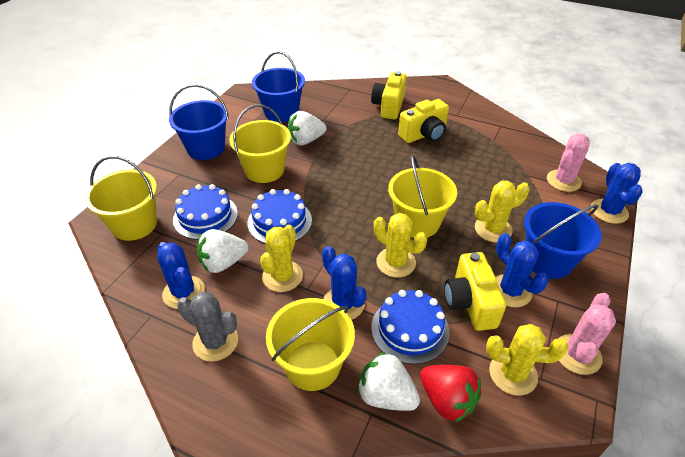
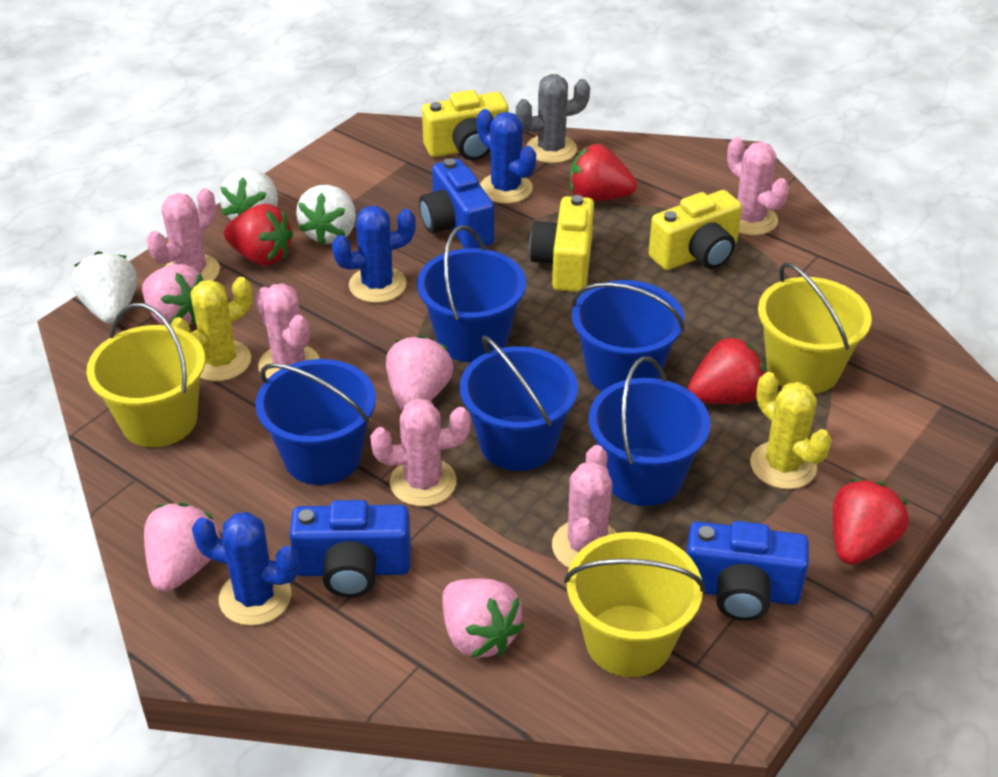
blue bucket: 3 -> 5
blue cactus: 4 -> 3
blue cake: 3 -> 0
blue camera: 0 -> 3
pink cactus: 2 -> 5
pink strawberry: 0 -> 4
red strawberry: 1 -> 4
yellow bucket: 4 -> 3
yellow cactus: 4 -> 2

